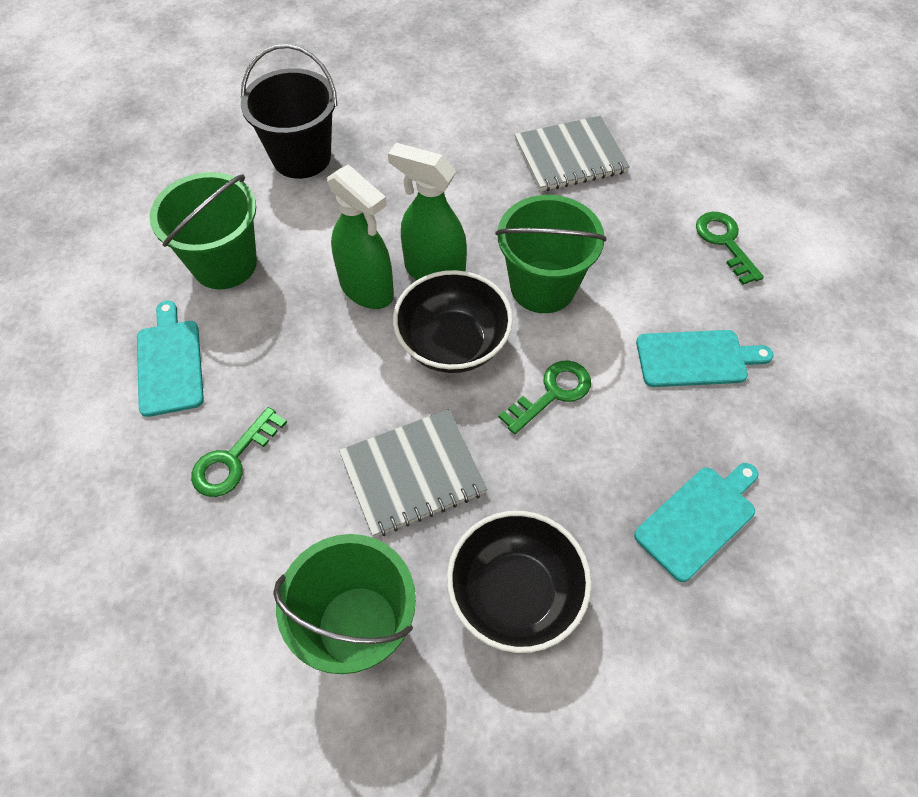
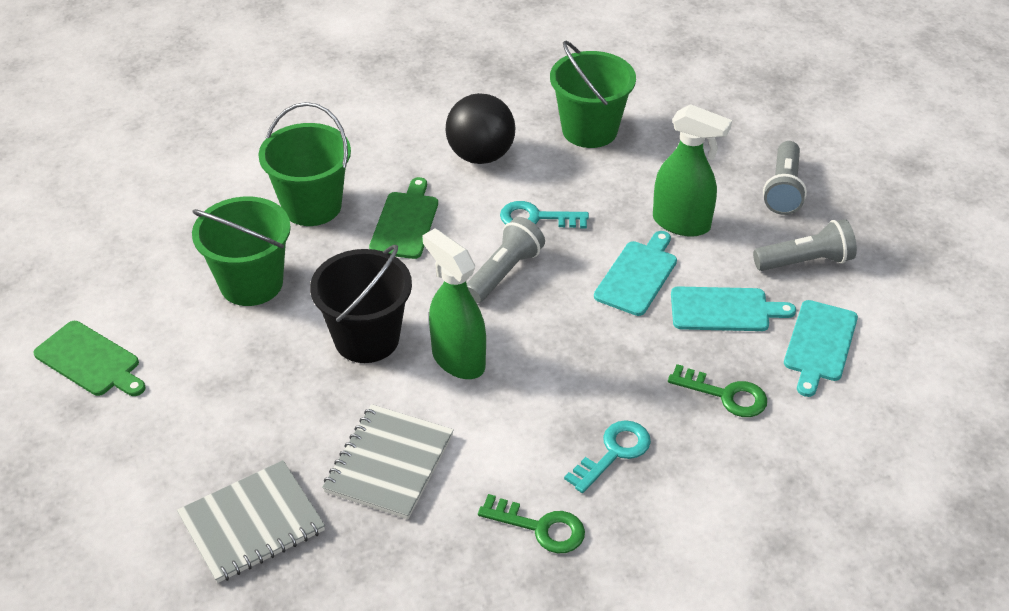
black ball: 0 -> 1
black bowl: 2 -> 0
green cutting board: 0 -> 2
green key: 3 -> 2
grey flashlight: 0 -> 3
turquoise key: 0 -> 2

